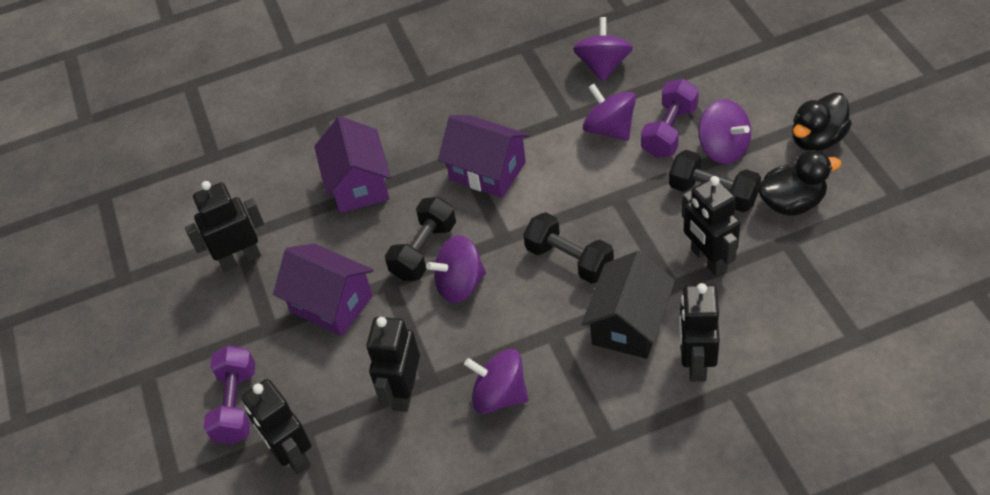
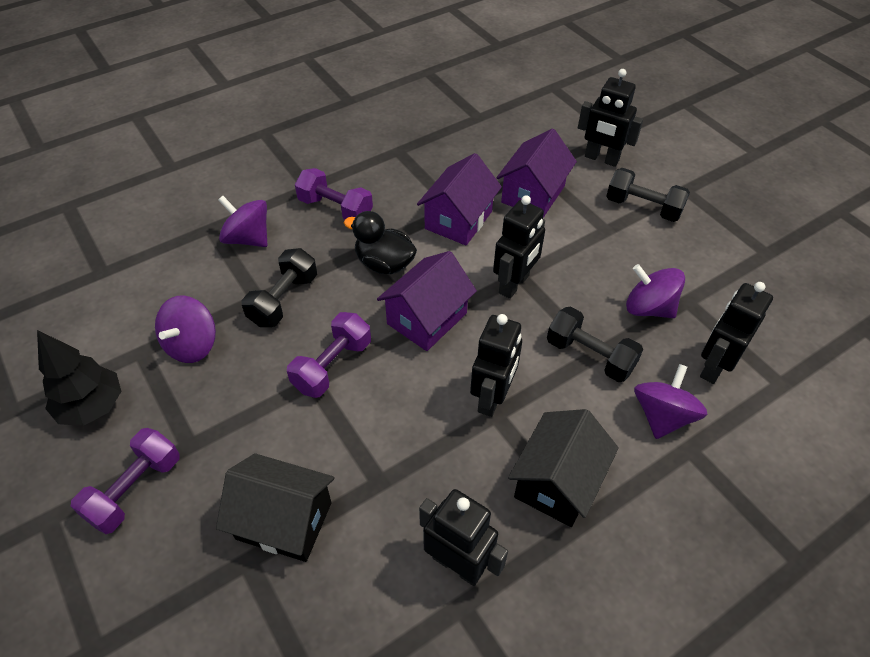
black duck: 2 -> 1
black house: 1 -> 2
black tree: 0 -> 1
purple dumbbell: 2 -> 3
purple spinning top: 5 -> 4

